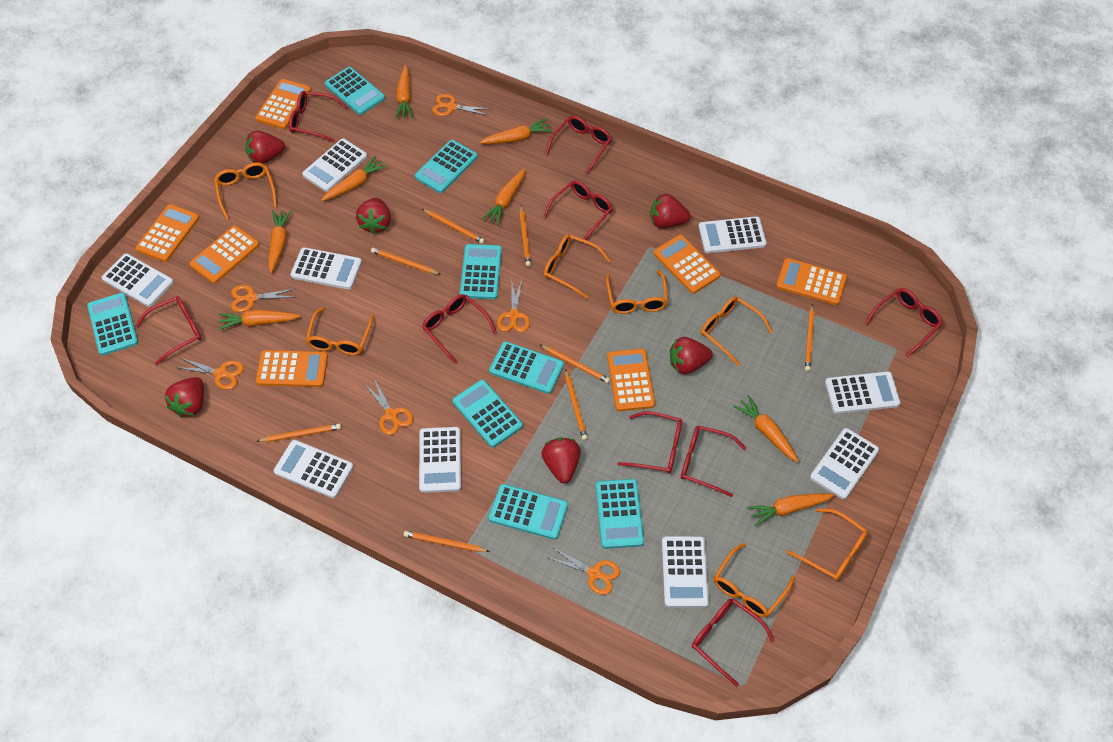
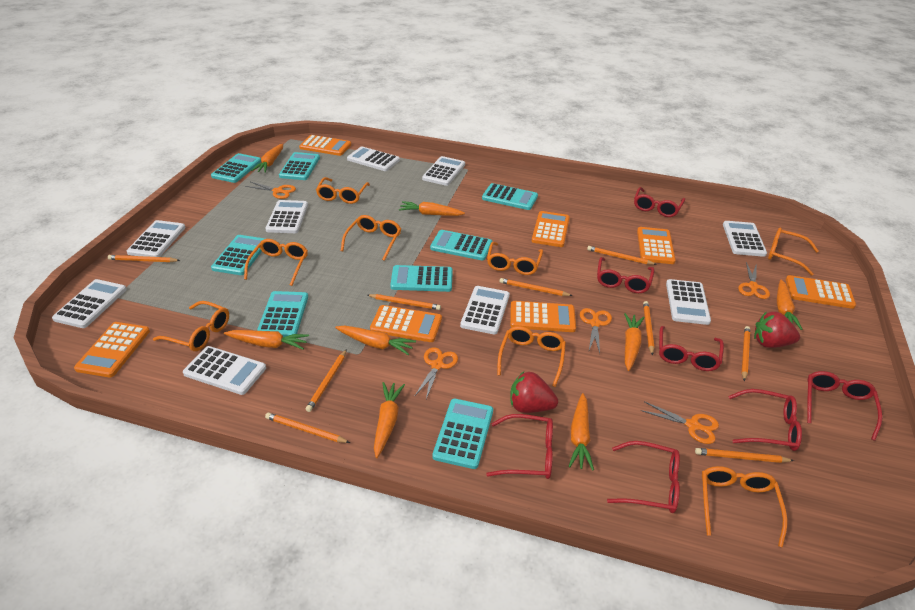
orange glasses: 7 -> 8
orange pencil: 8 -> 9
orange scissors: 6 -> 5
red glasses: 9 -> 7
red strawberry: 6 -> 2

